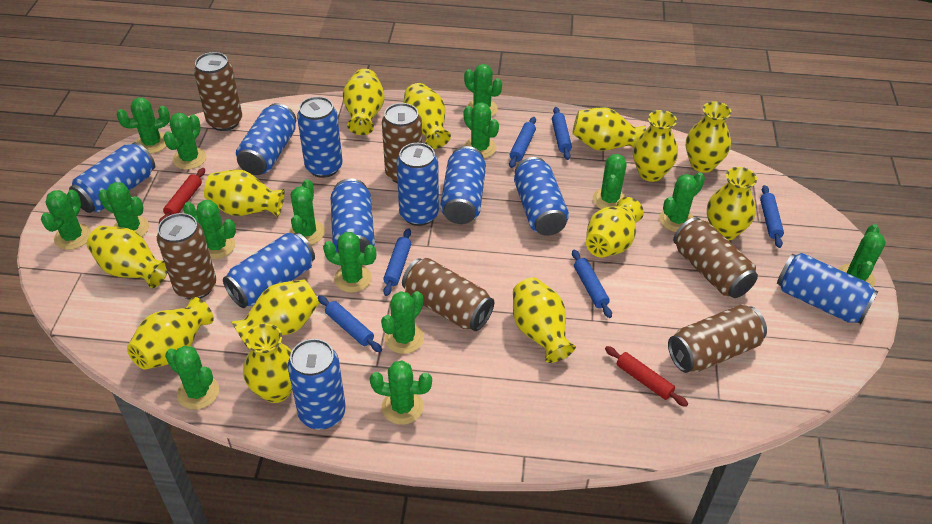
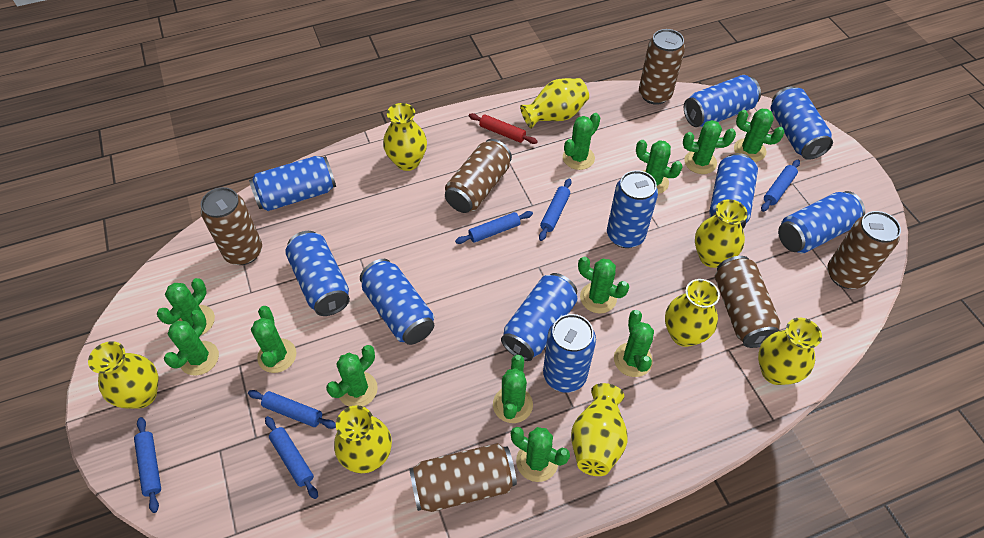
green cactus: 15 -> 12
red rolling pin: 2 -> 1
yellow vase: 13 -> 8

